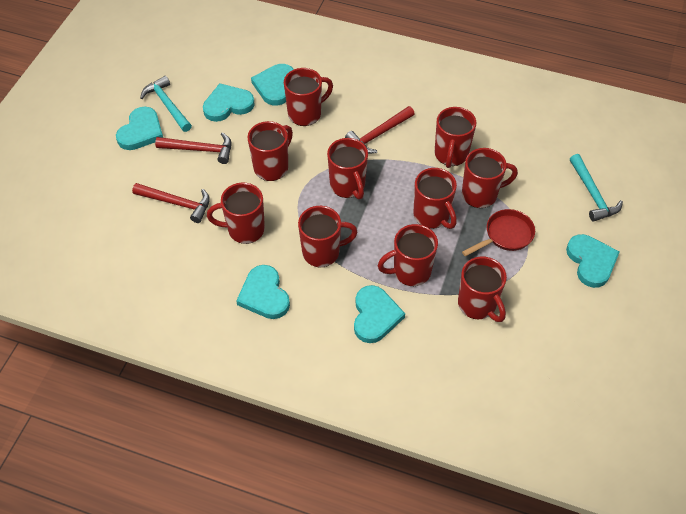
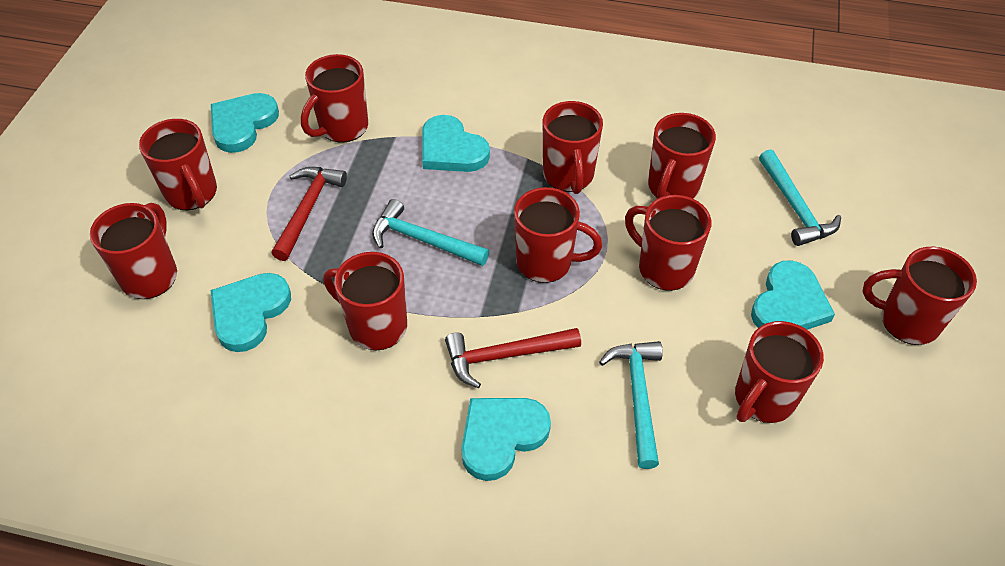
red hammer: 3 -> 2
red pan: 1 -> 0
turquoise hammer: 2 -> 3
turquoise heart: 6 -> 5

